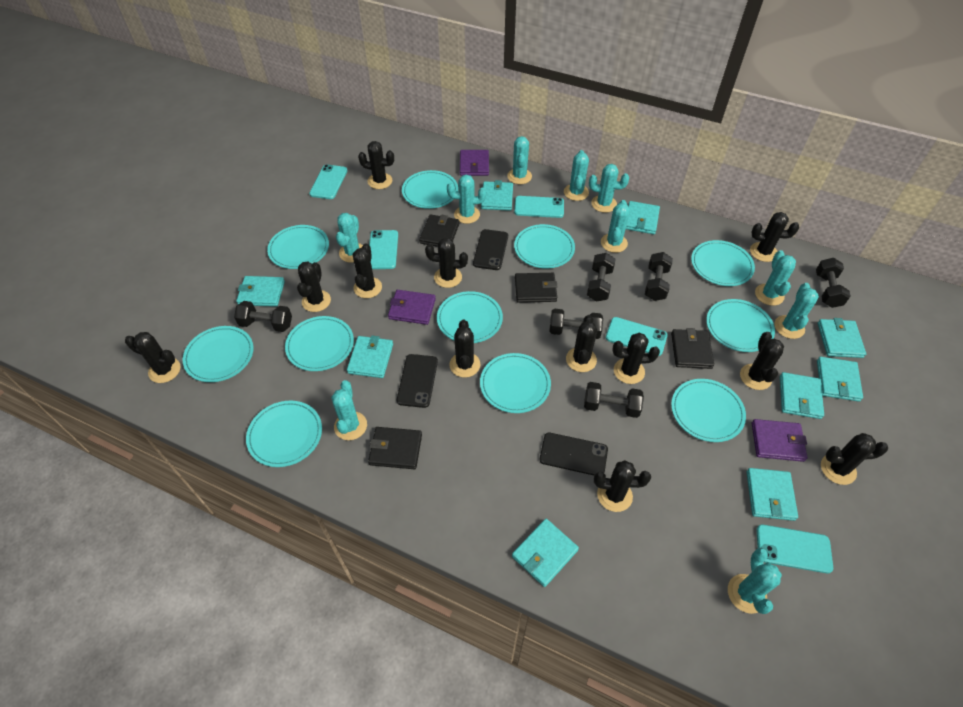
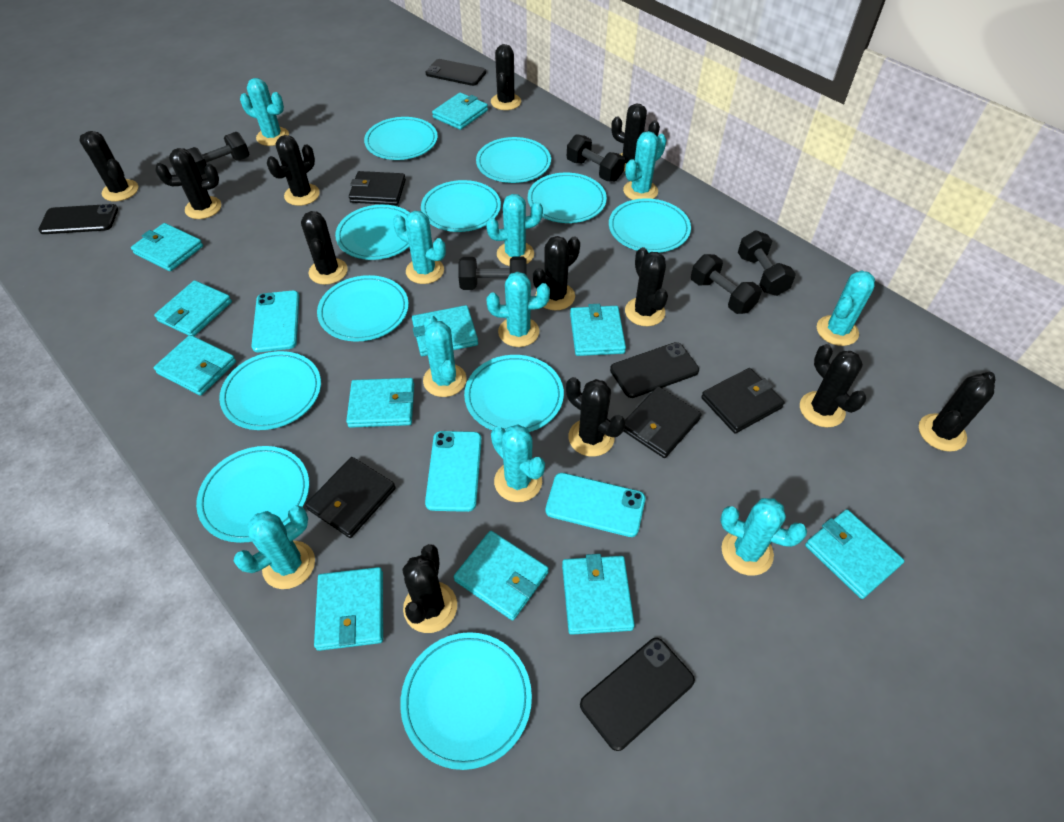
black dumbbell: 6 -> 5
black phone: 3 -> 4
purple wallet: 3 -> 0
turquoise phone: 5 -> 3
turquoise wallet: 9 -> 11

